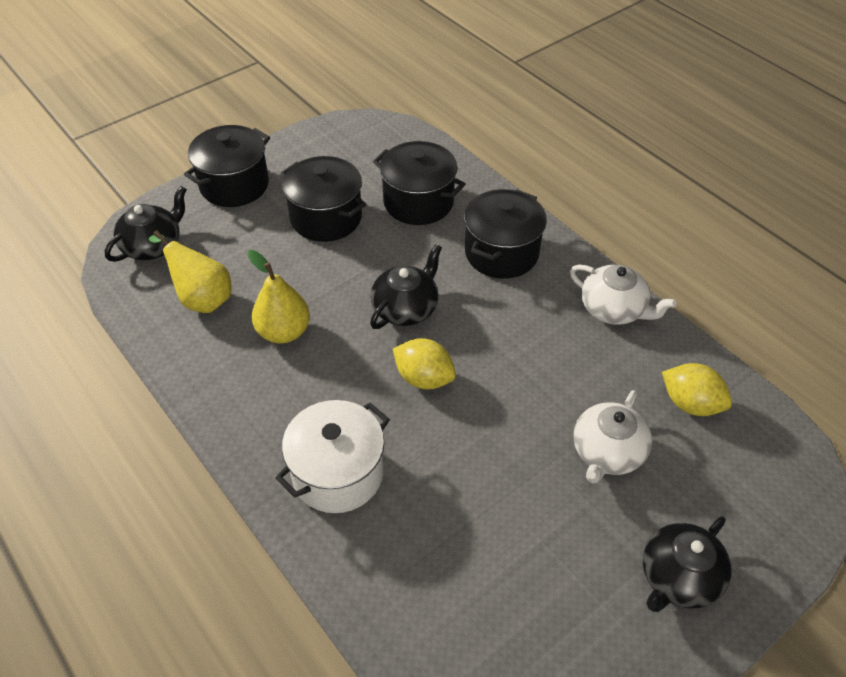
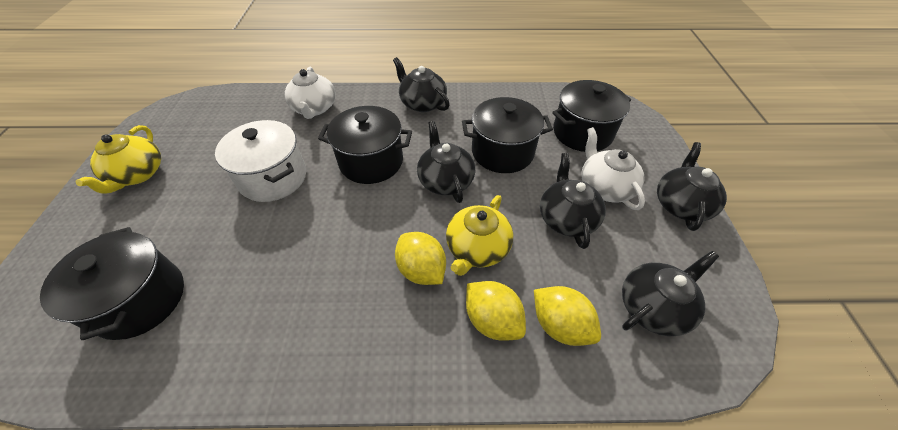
black teapot: 3 -> 5
yellow lemon: 2 -> 3
yellow pear: 2 -> 0
yellow teapot: 0 -> 2

